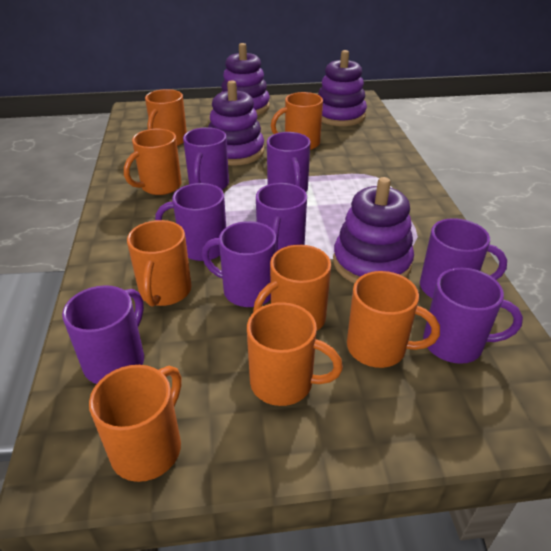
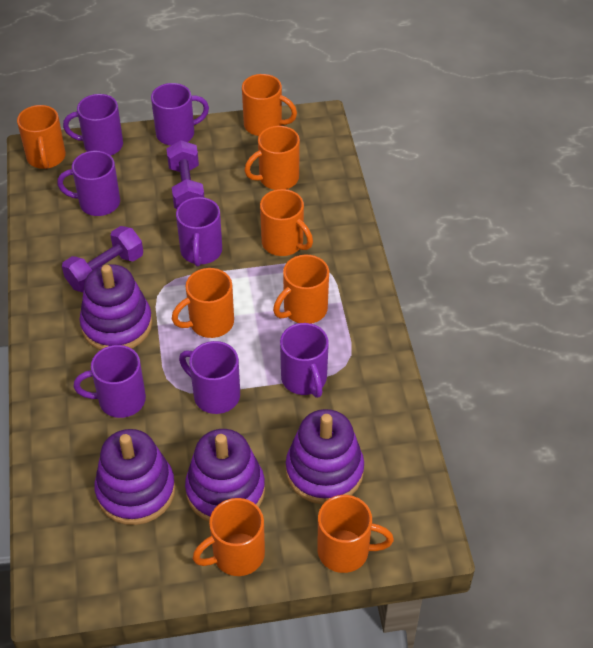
purple dumbbell: 0 -> 2
purple mug: 8 -> 7

